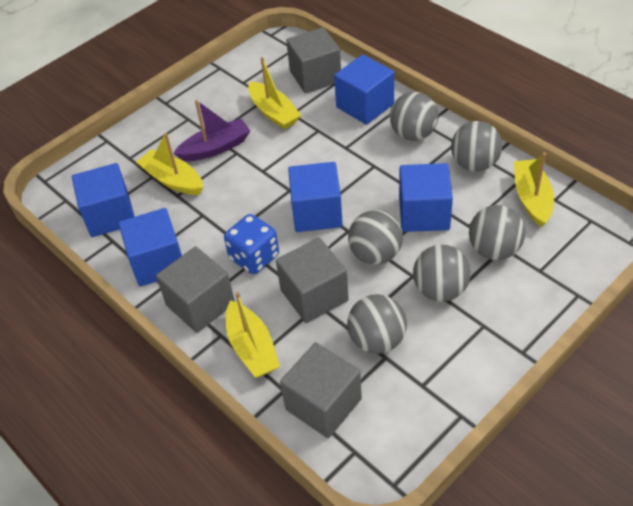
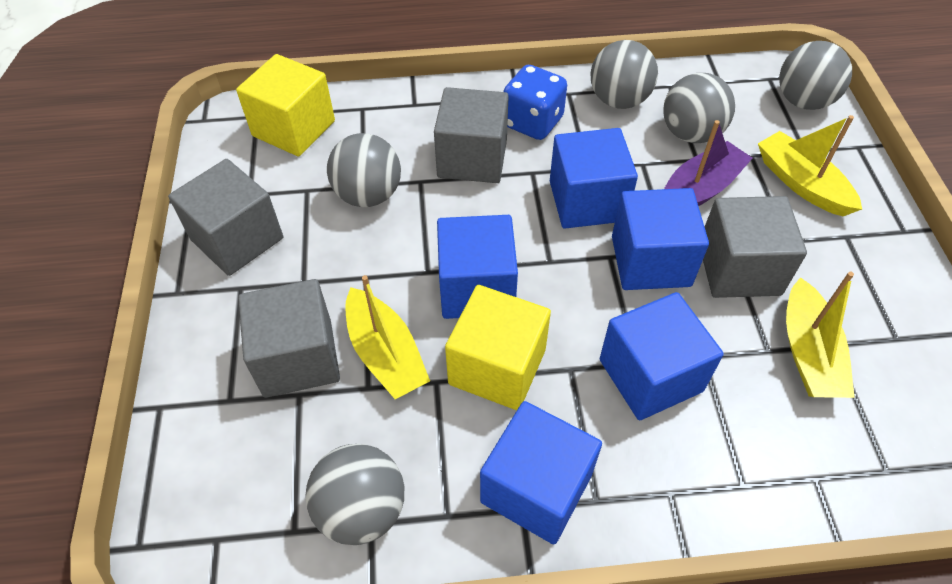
grey ball: 6 -> 5
yellow boat: 4 -> 3
yellow cube: 0 -> 2

